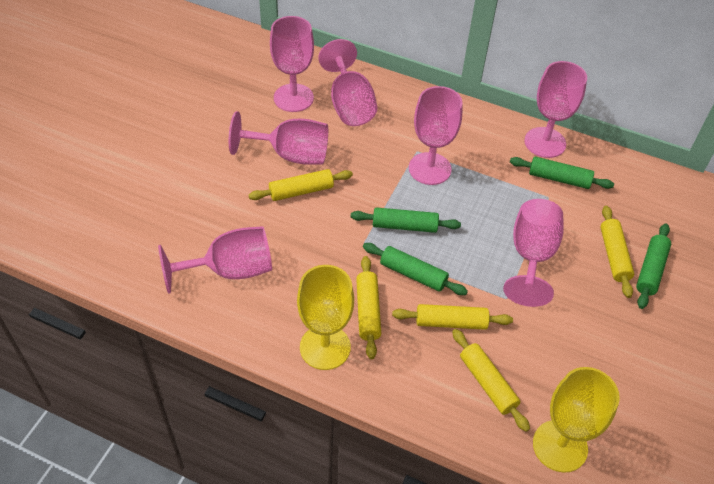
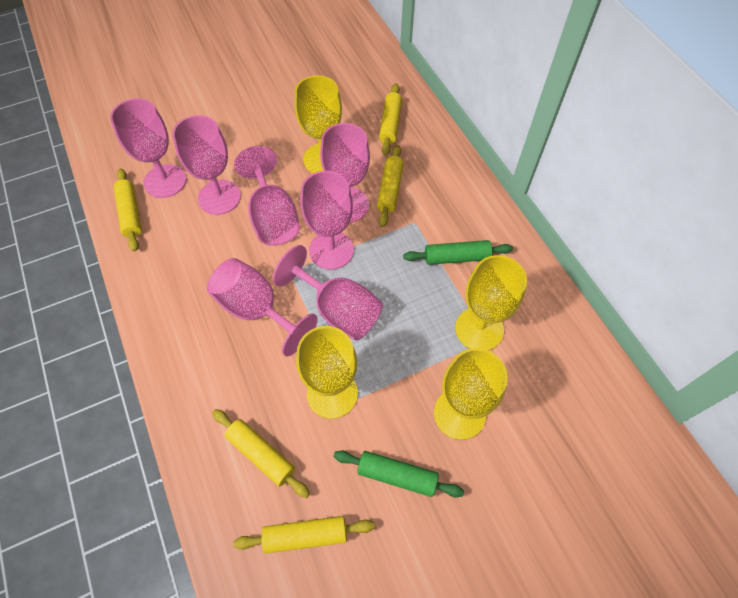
green rolling pin: 4 -> 2
yellow goblet: 2 -> 4

